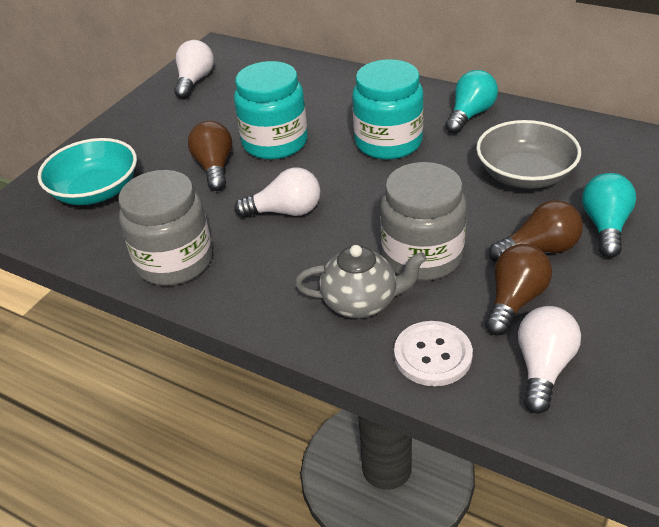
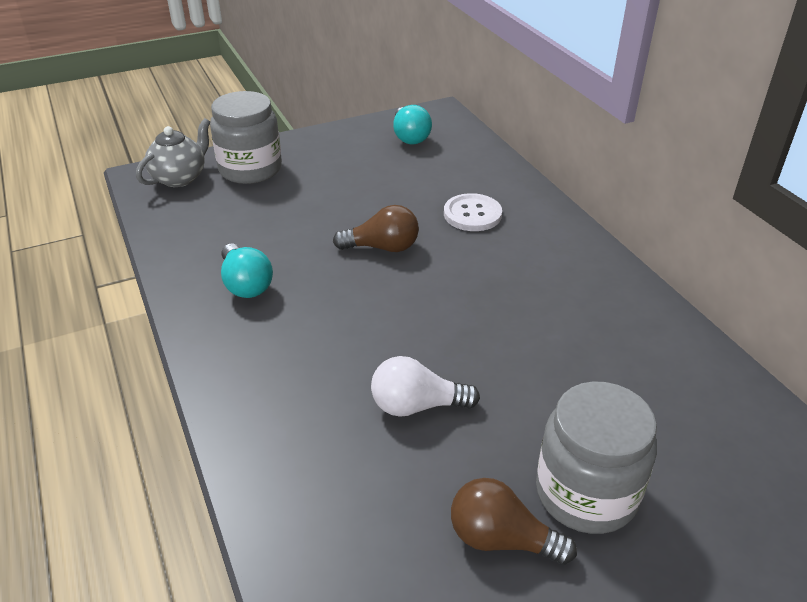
brown light bulb: 3 -> 2
grey bowl: 1 -> 0
turquoise bowl: 1 -> 0
turquoise jar: 2 -> 0
white light bulb: 3 -> 1

